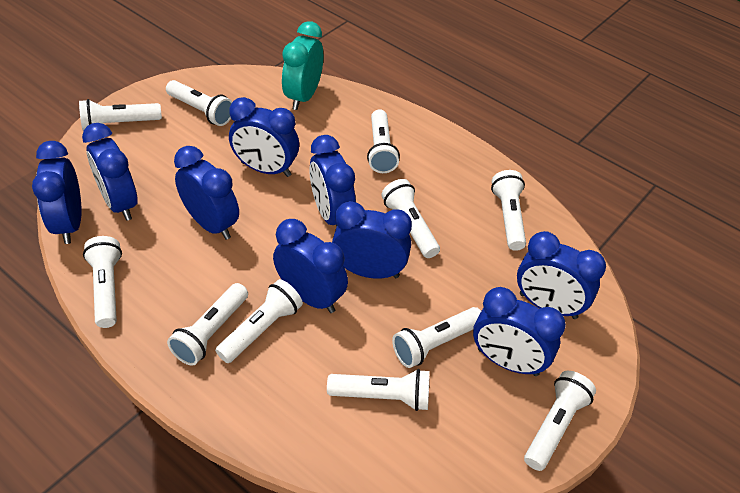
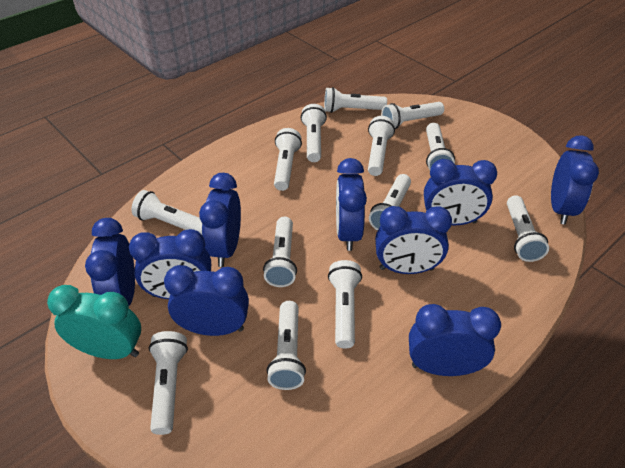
white flashlight: 11 -> 13

